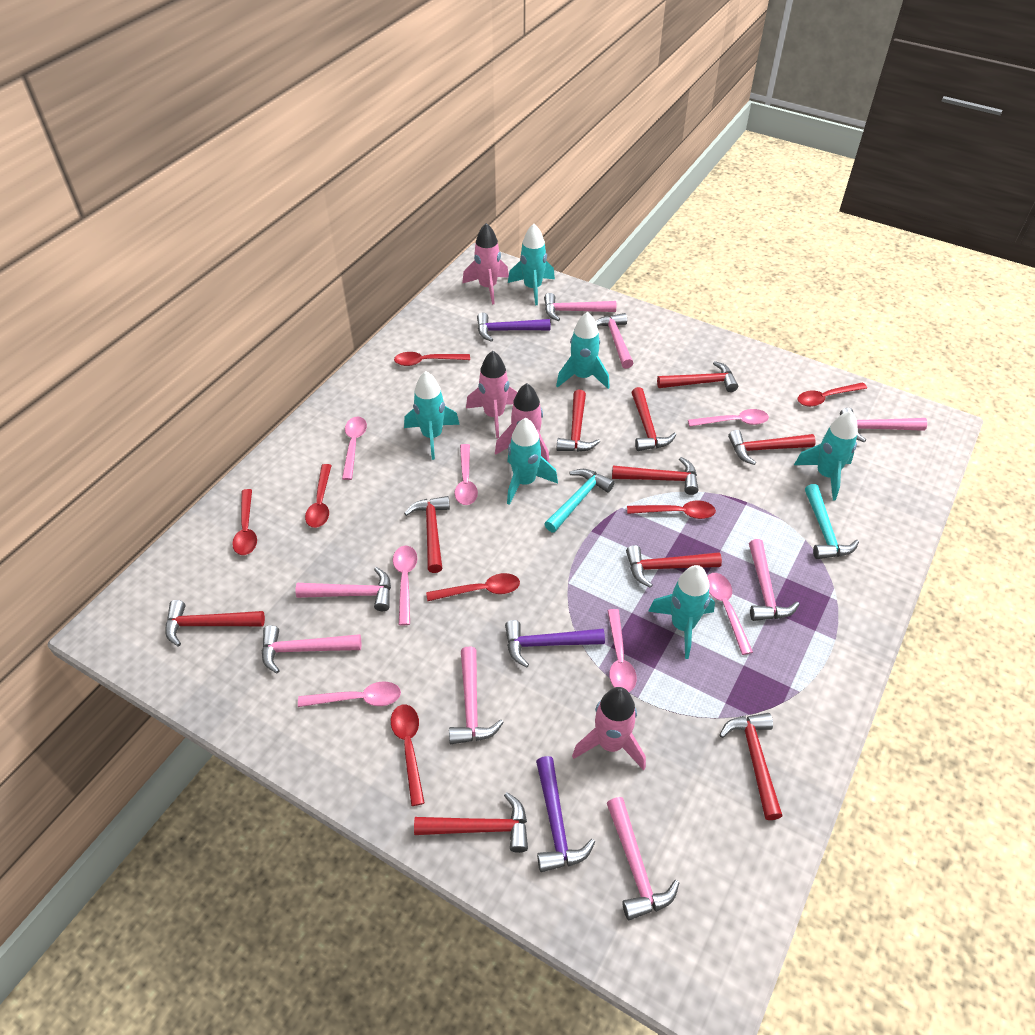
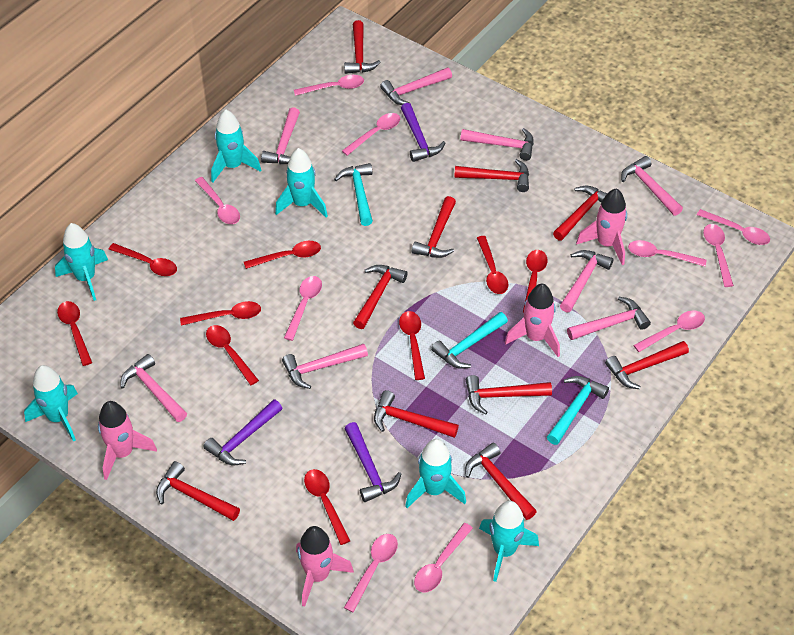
pink spoon: 7 -> 10
red spoon: 7 -> 9
turquoise hammer: 2 -> 3

